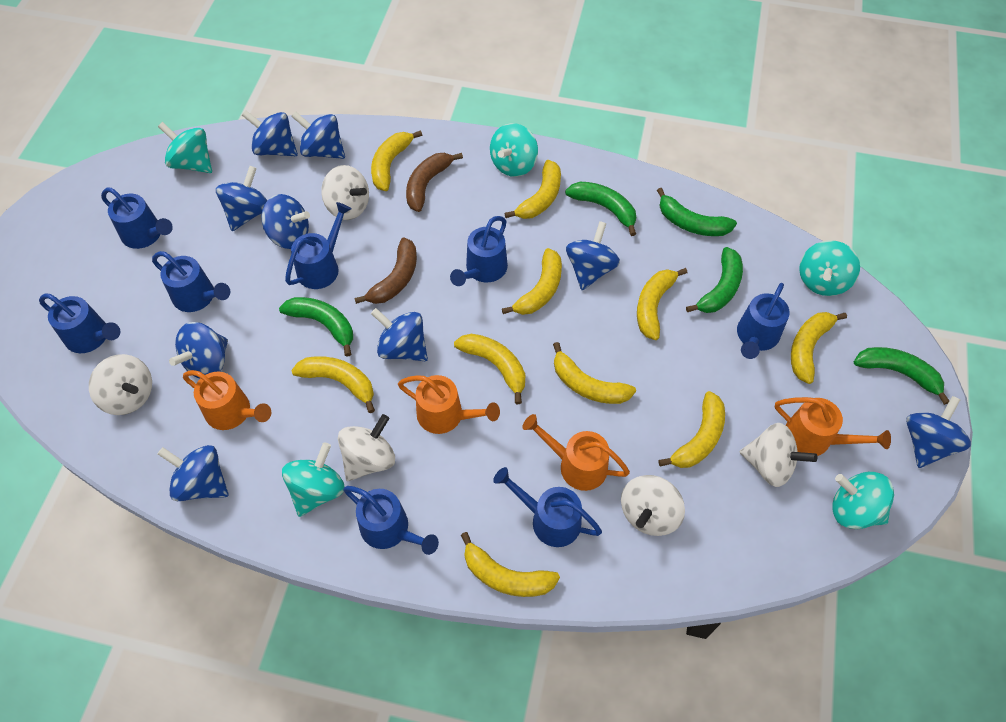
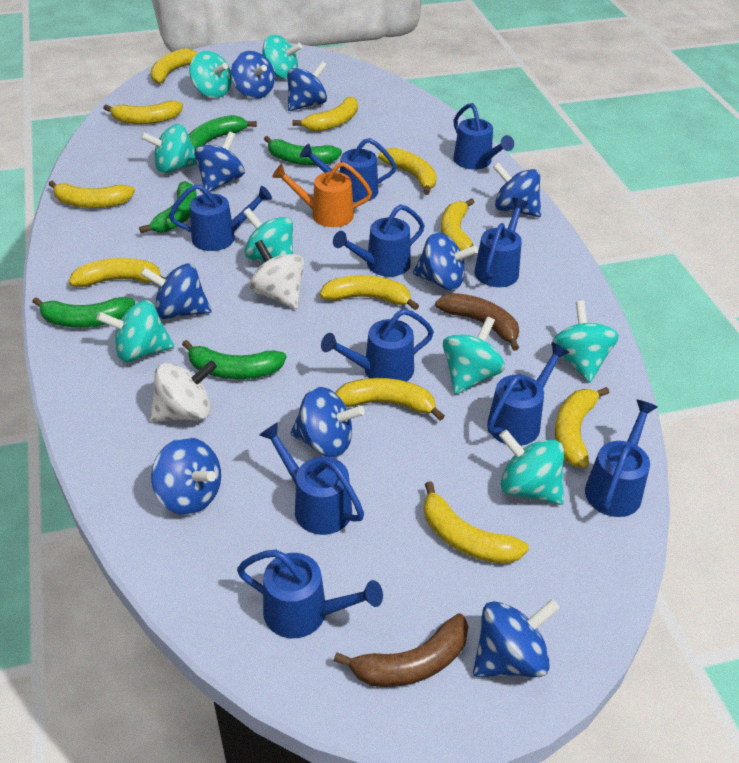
blue watering can: 8 -> 10
orange watering can: 4 -> 1
turquoise spinning top: 5 -> 8
white spinning top: 5 -> 2
yellow banana: 10 -> 11

